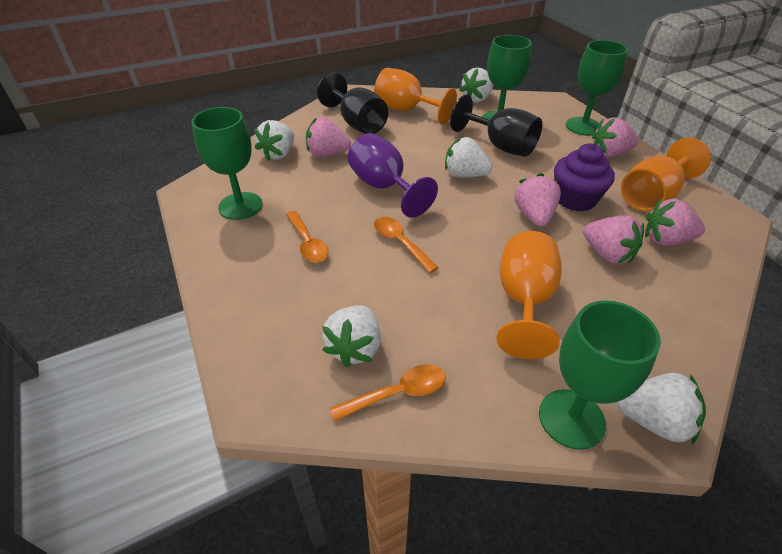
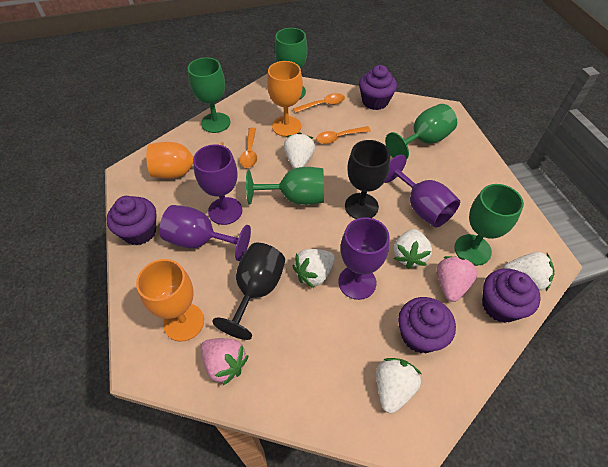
green goblet: 4 -> 5
pink strawberry: 5 -> 2
purple cupcake: 1 -> 4
purple goblet: 1 -> 4

